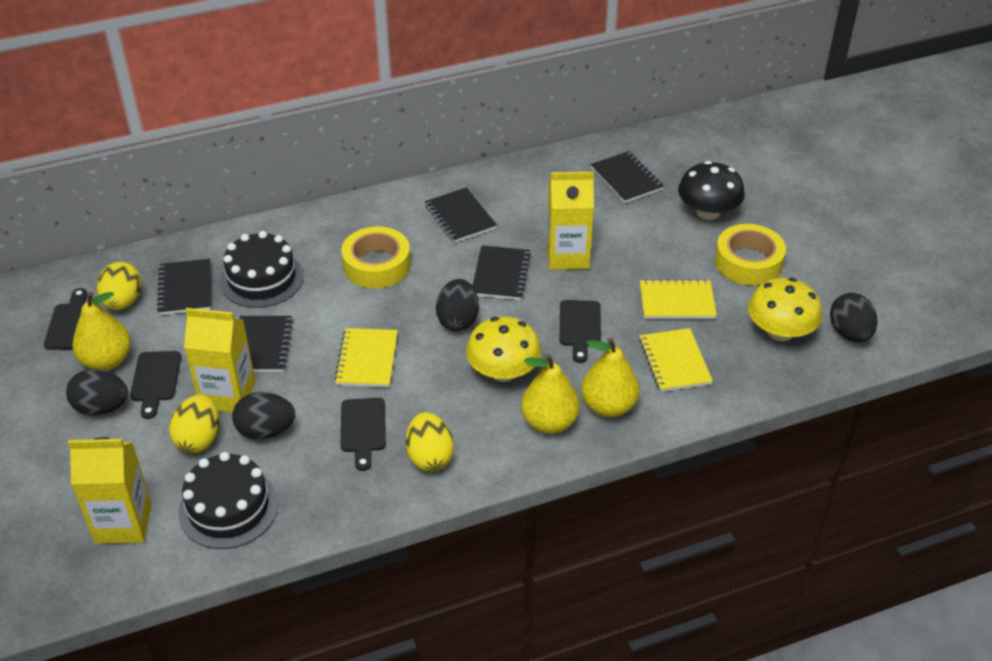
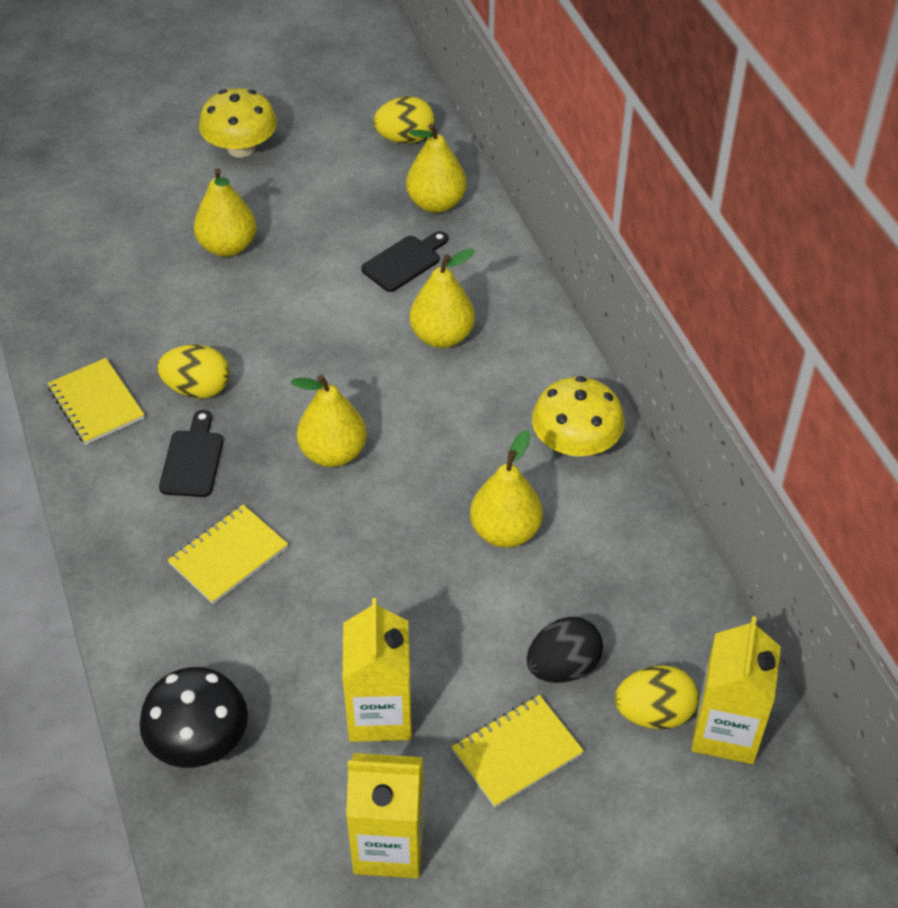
black cake: 2 -> 0
black cutting board: 4 -> 2
black egg: 4 -> 1
black notebook: 5 -> 0
yellow pear: 3 -> 5
yellow tape: 2 -> 0

